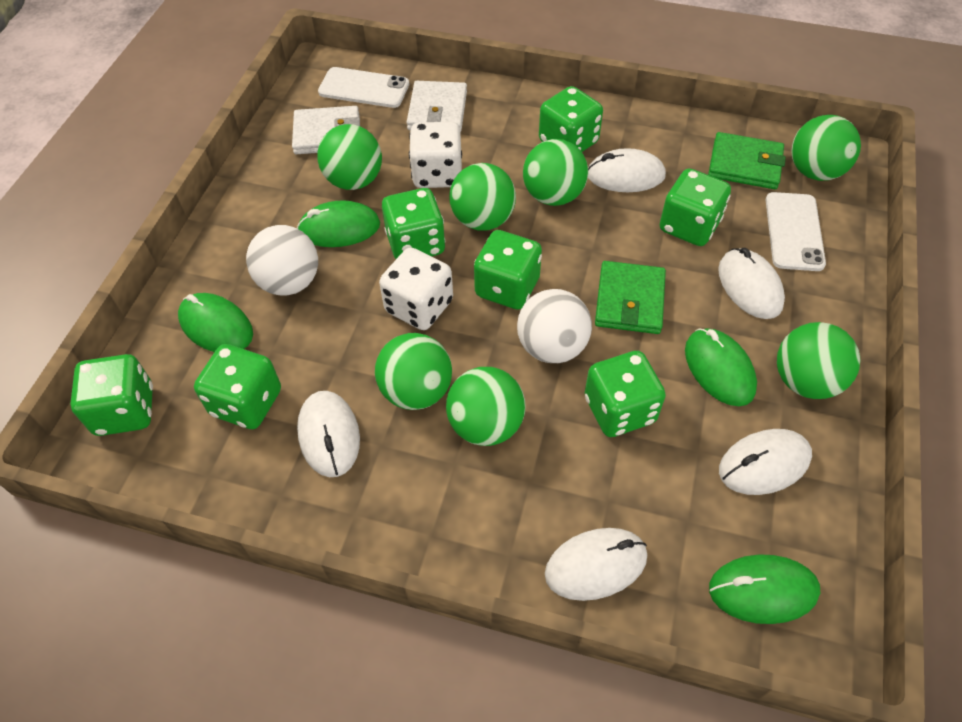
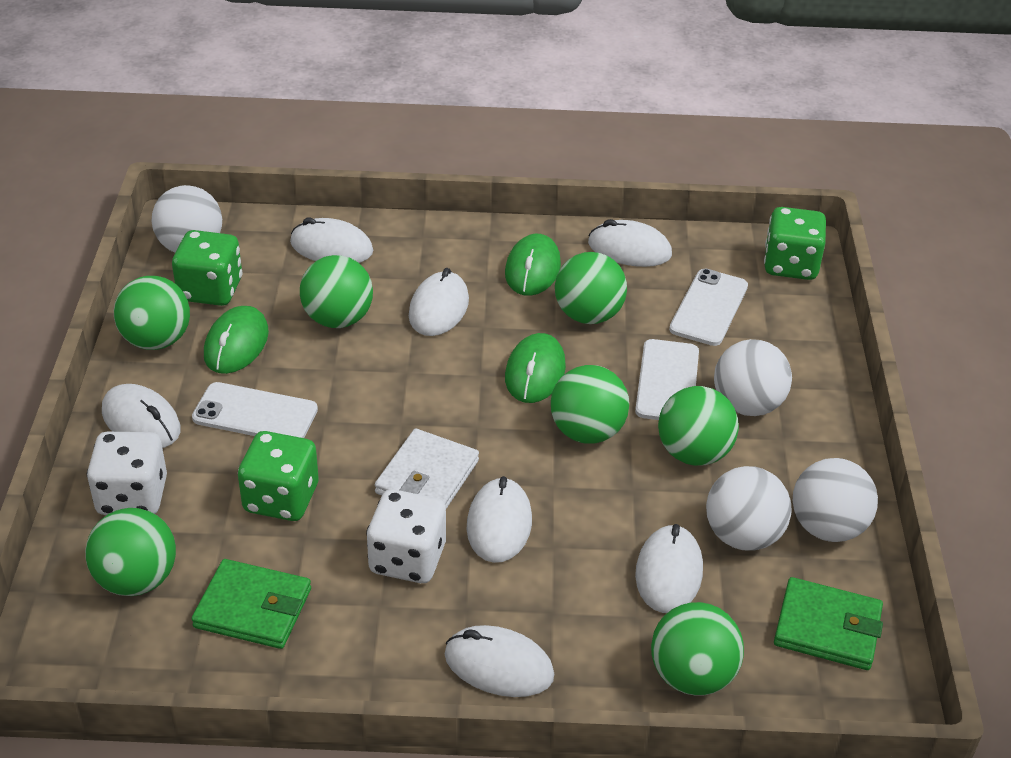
green dice: 7 -> 3
green mouse: 4 -> 3
white ball: 2 -> 4
white mouse: 5 -> 7
white phone: 2 -> 3
white wallet: 2 -> 1

